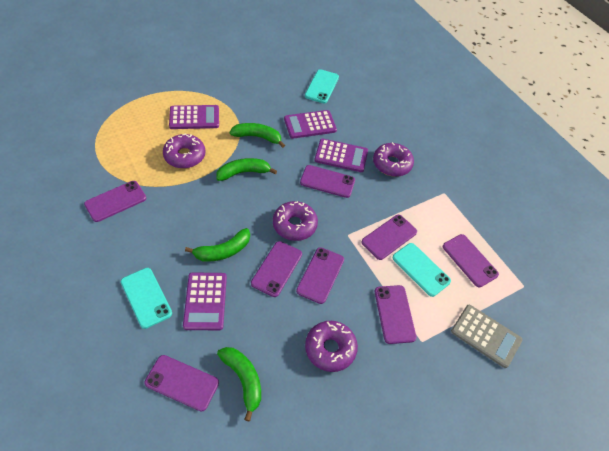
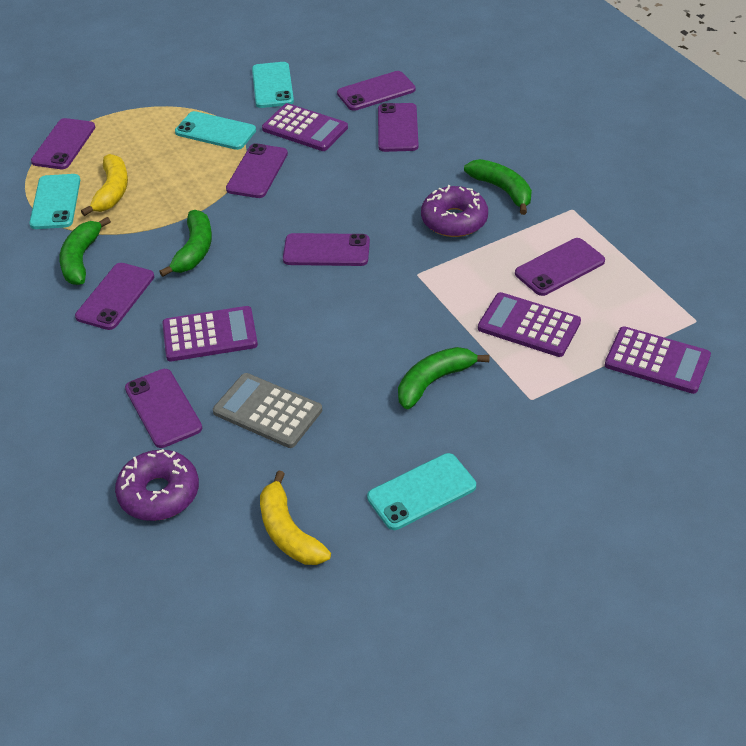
purple donut: 4 -> 2
turquoise phone: 3 -> 4
yellow banana: 0 -> 2

